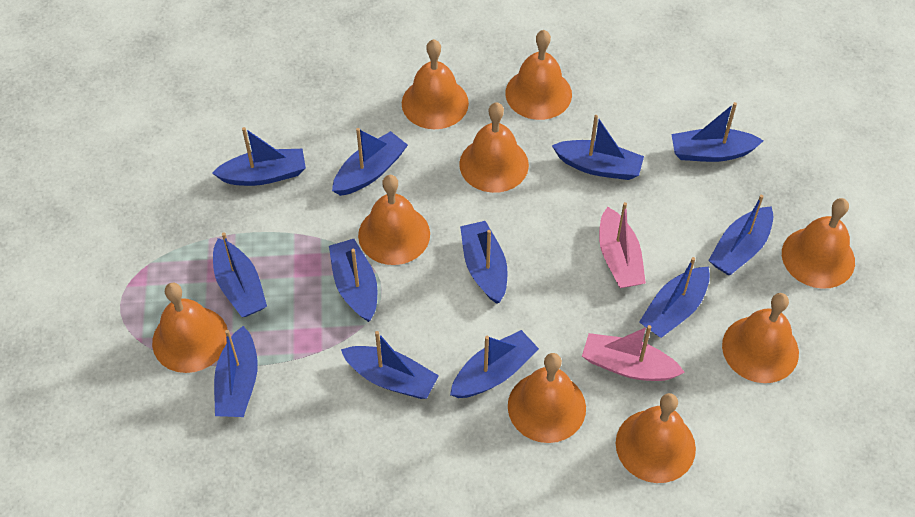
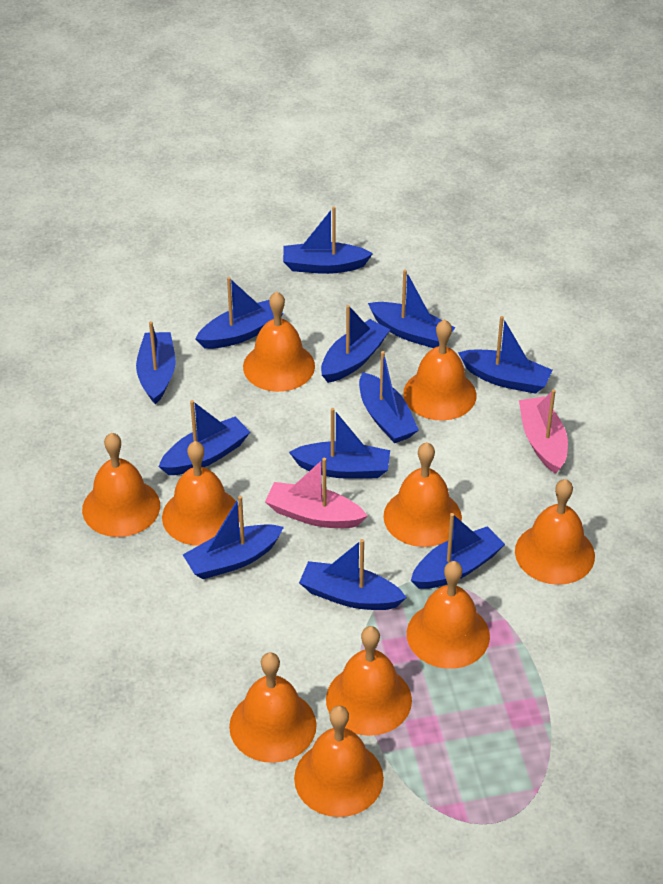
orange bell: 9 -> 10

